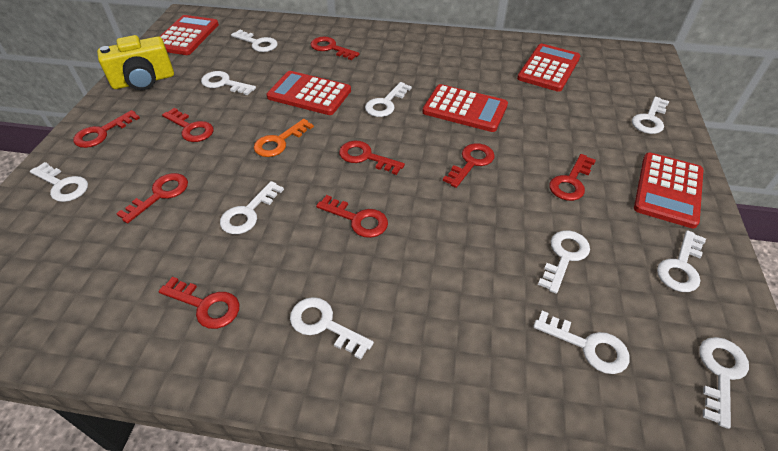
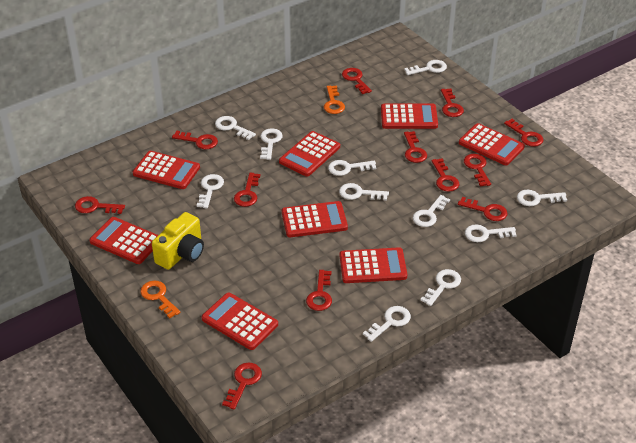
orange key: 1 -> 2
red calculator: 5 -> 8
red key: 9 -> 12

